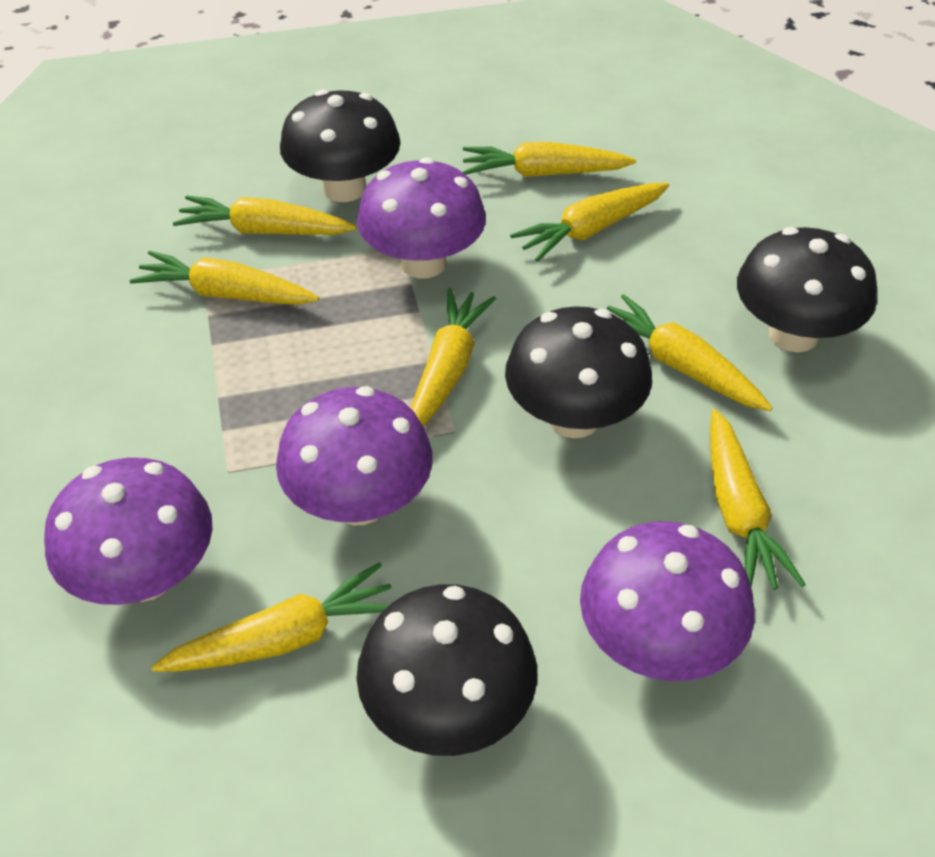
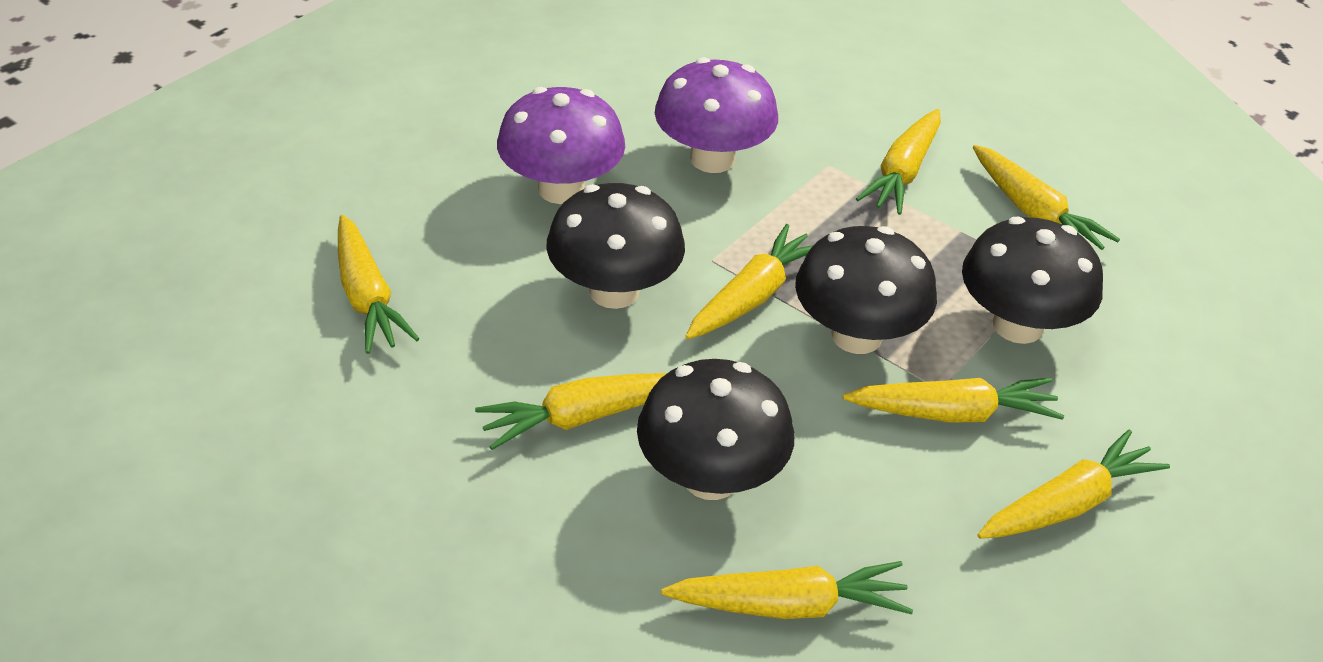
purple mushroom: 4 -> 2

